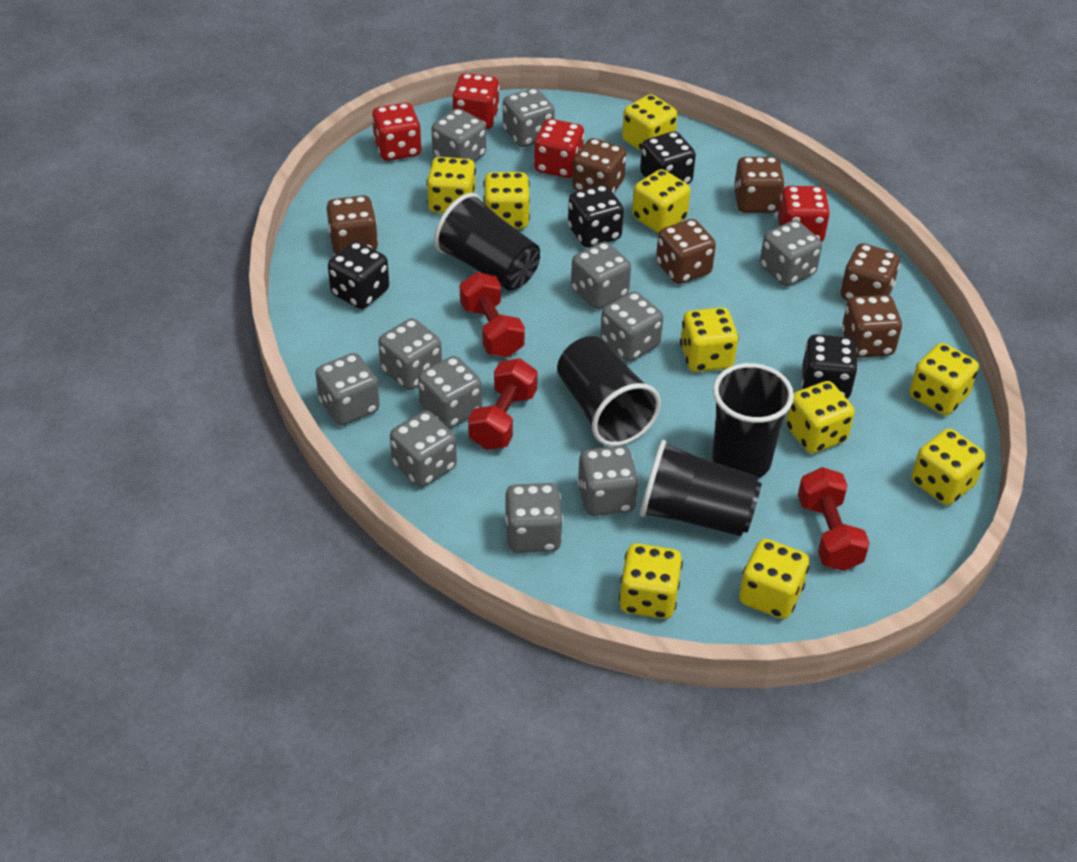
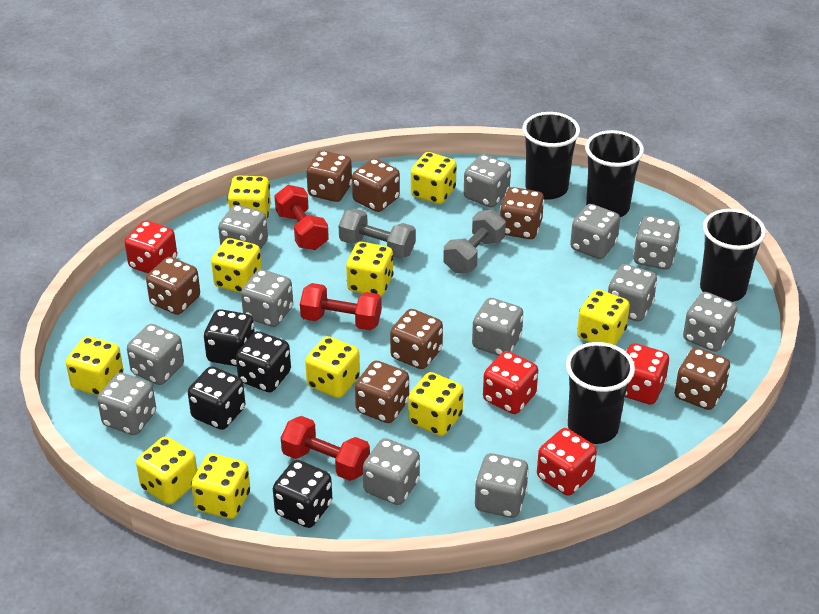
brown dice: 6 -> 7
grey dice: 11 -> 12
grey dumbbell: 0 -> 2

